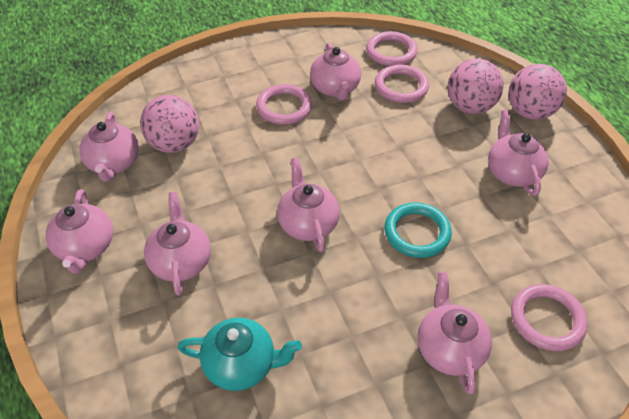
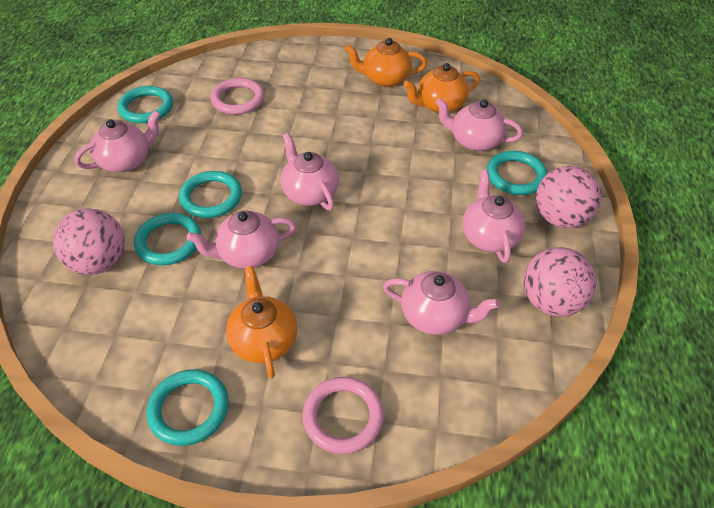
orange teapot: 0 -> 3
pink ring: 4 -> 2
pink teapot: 7 -> 6
turquoise ring: 1 -> 5
turquoise teapot: 1 -> 0

